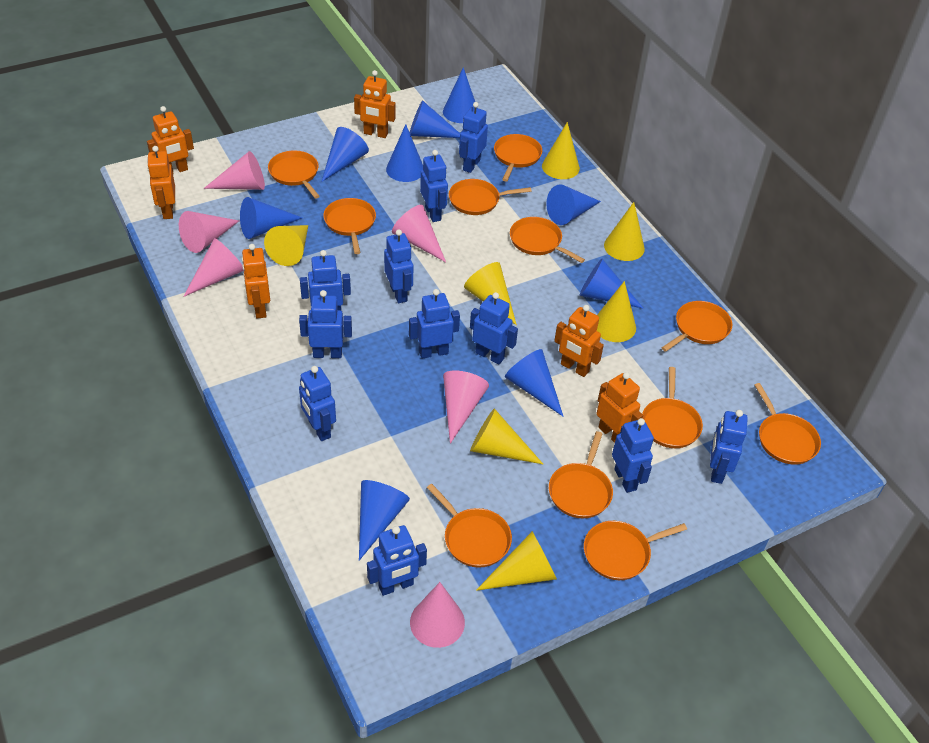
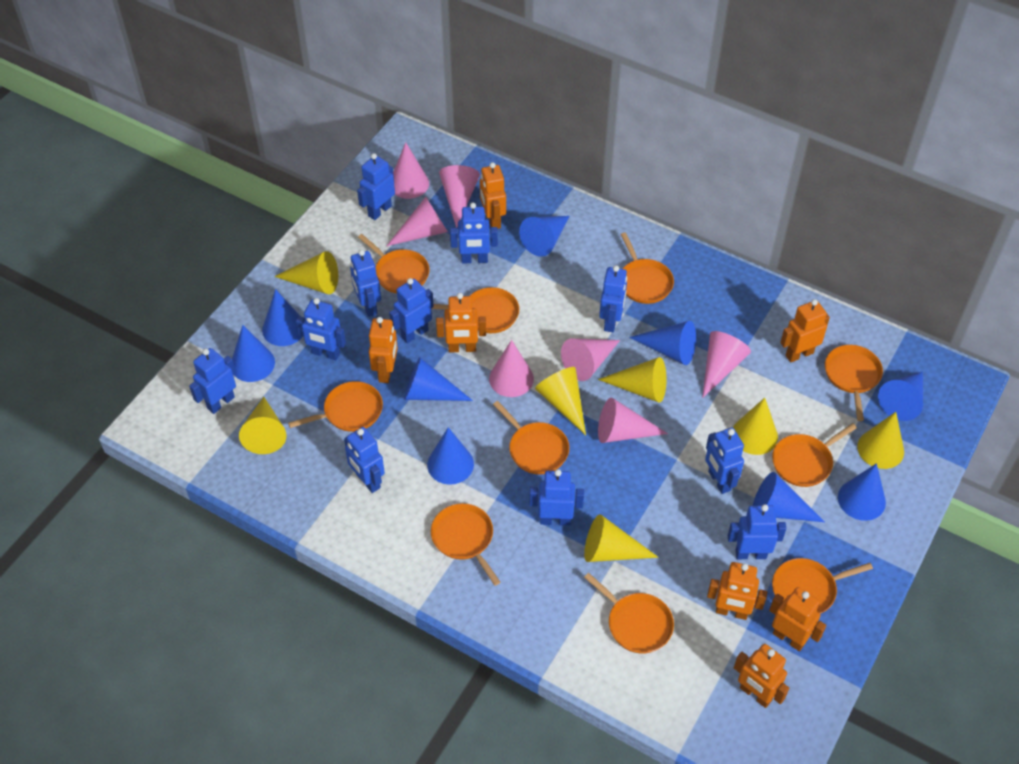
orange pan: 11 -> 10
orange robot: 6 -> 7
pink cone: 6 -> 7

